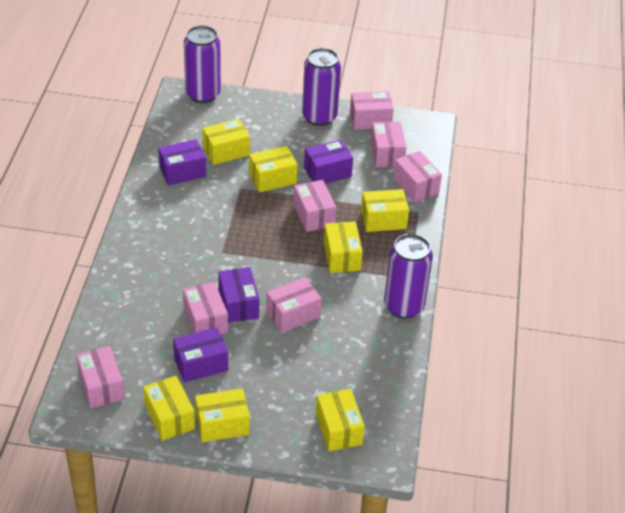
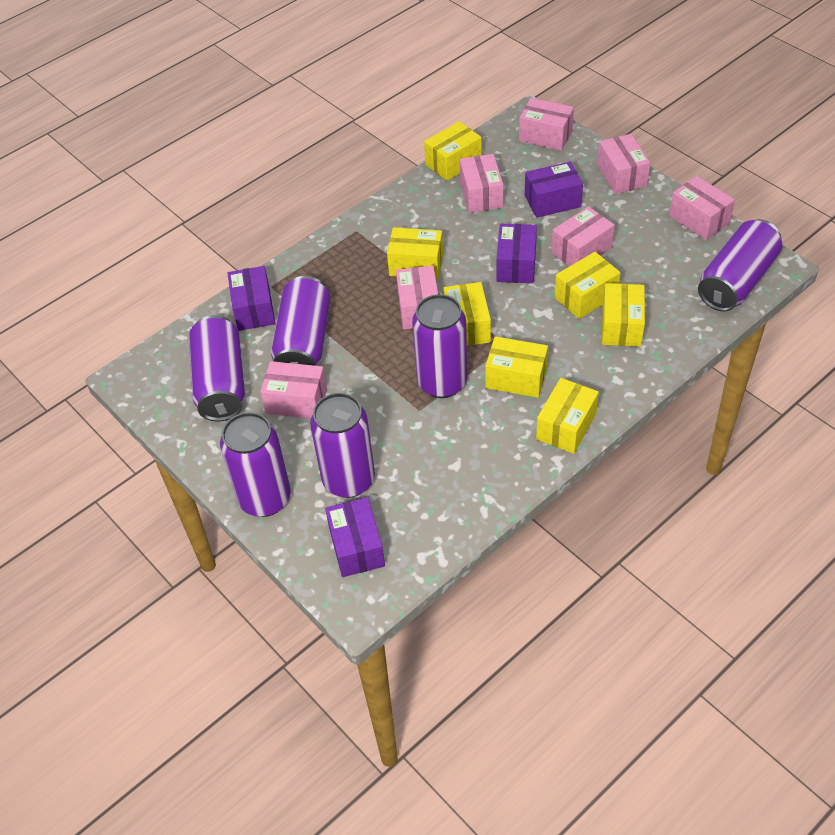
purple can: 3 -> 6

